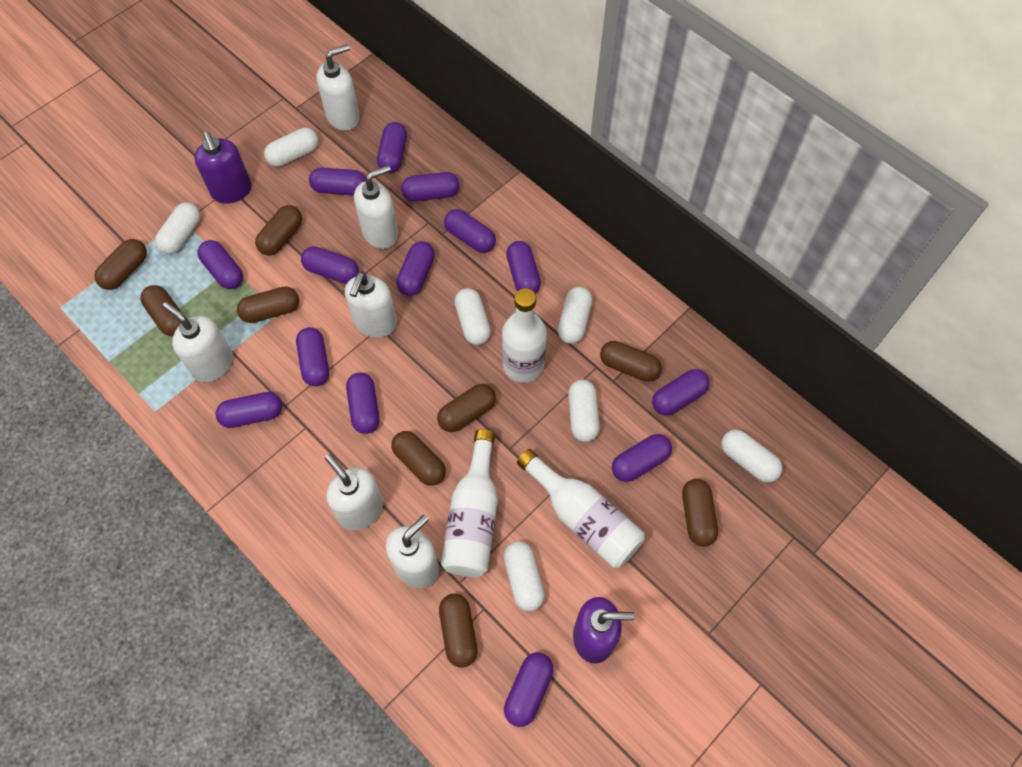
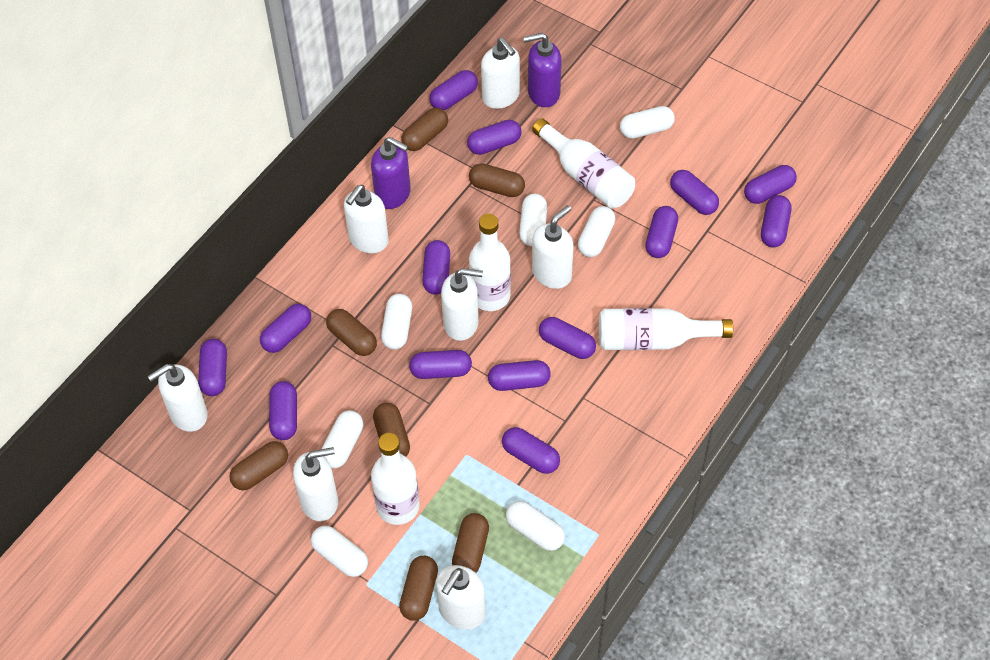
brown capsule: 9 -> 7
white bottle: 3 -> 4
white soap dispenser: 6 -> 7

